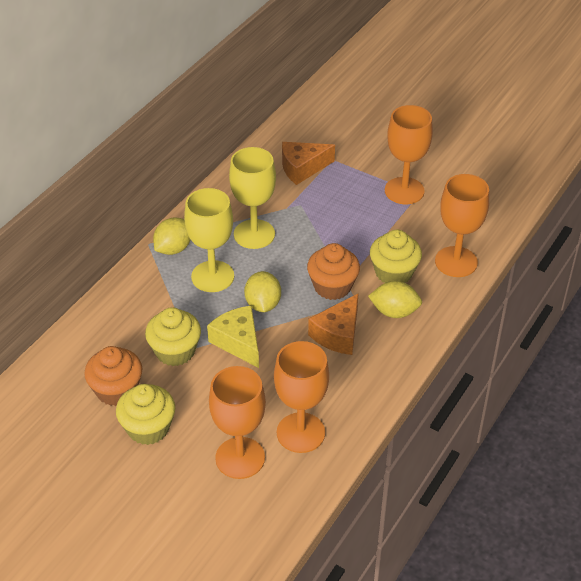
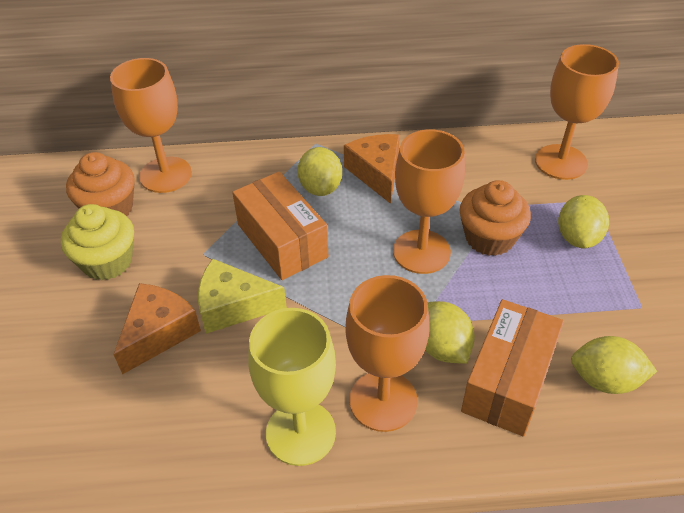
orange box: 0 -> 2
yellow cupcake: 3 -> 1
yellow goblet: 2 -> 1
yellow lemon: 3 -> 4

